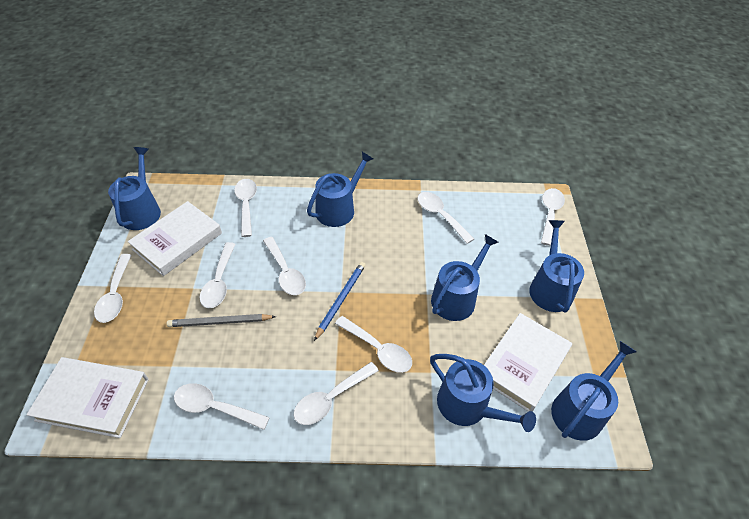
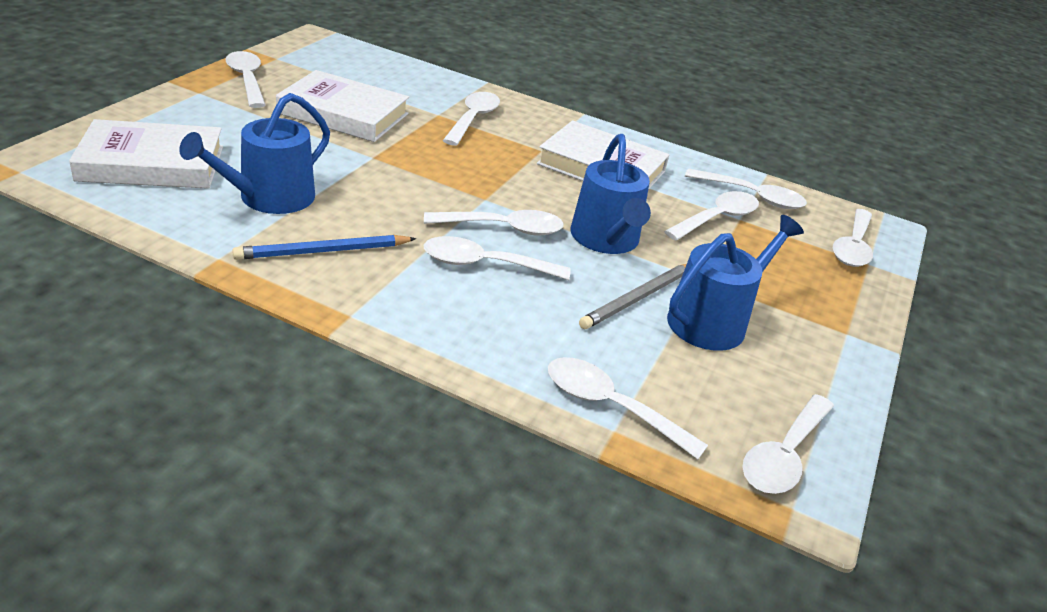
blue watering can: 6 -> 3

